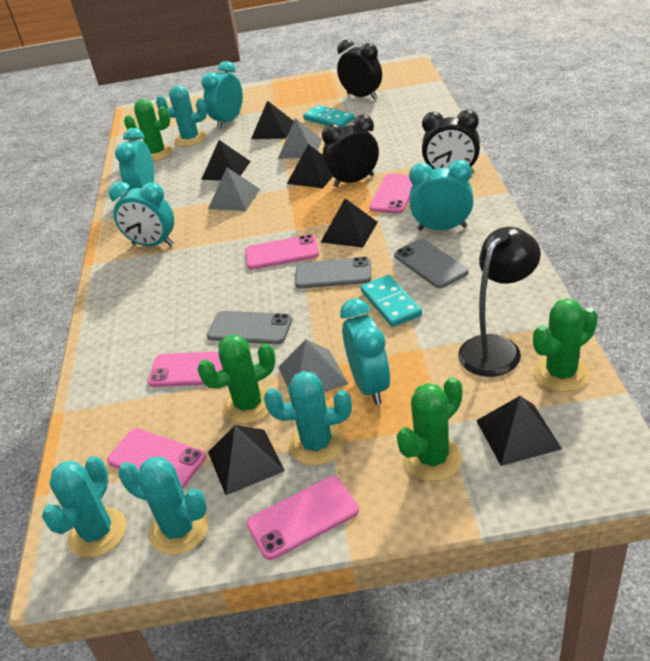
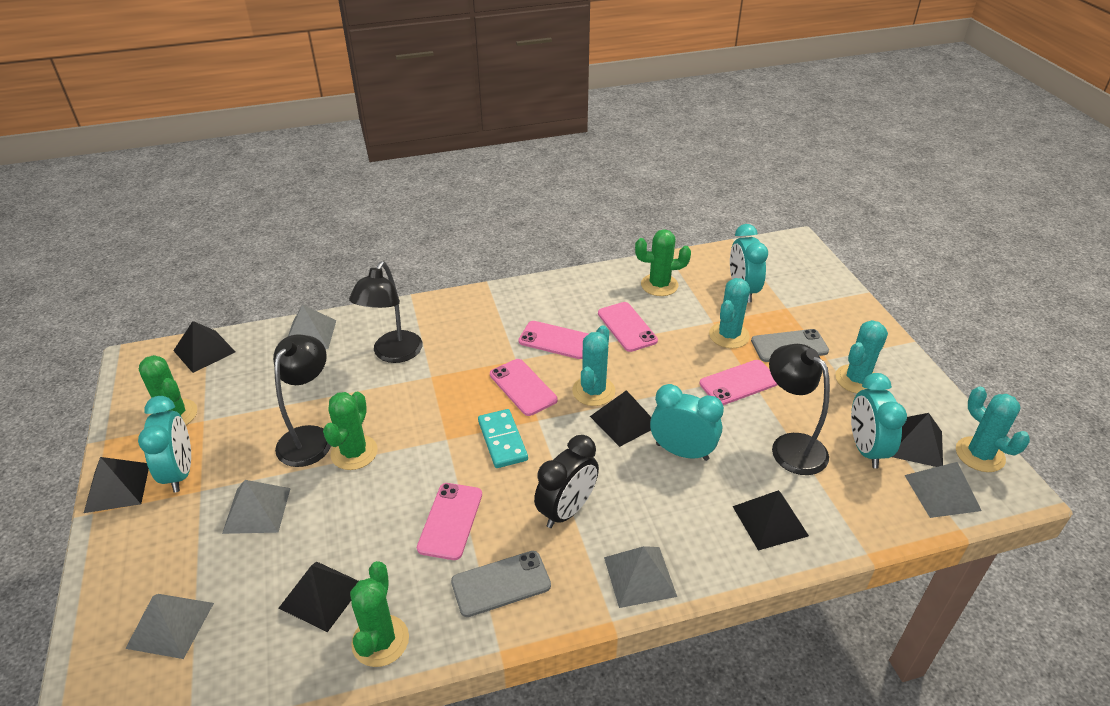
black clock: 3 -> 1
black lamp: 1 -> 3
grey phone: 3 -> 2
grey pyramid: 3 -> 5
turquoise clock: 5 -> 4
turquoise domino: 2 -> 1

